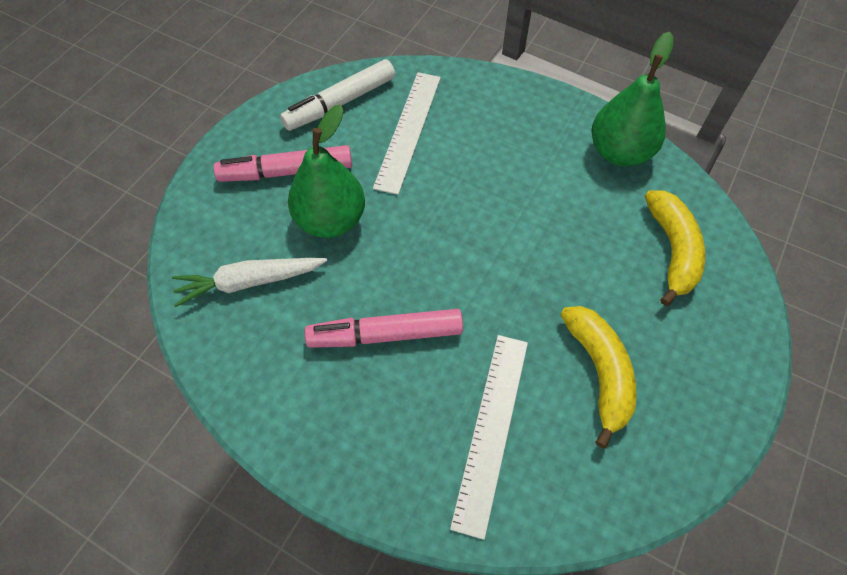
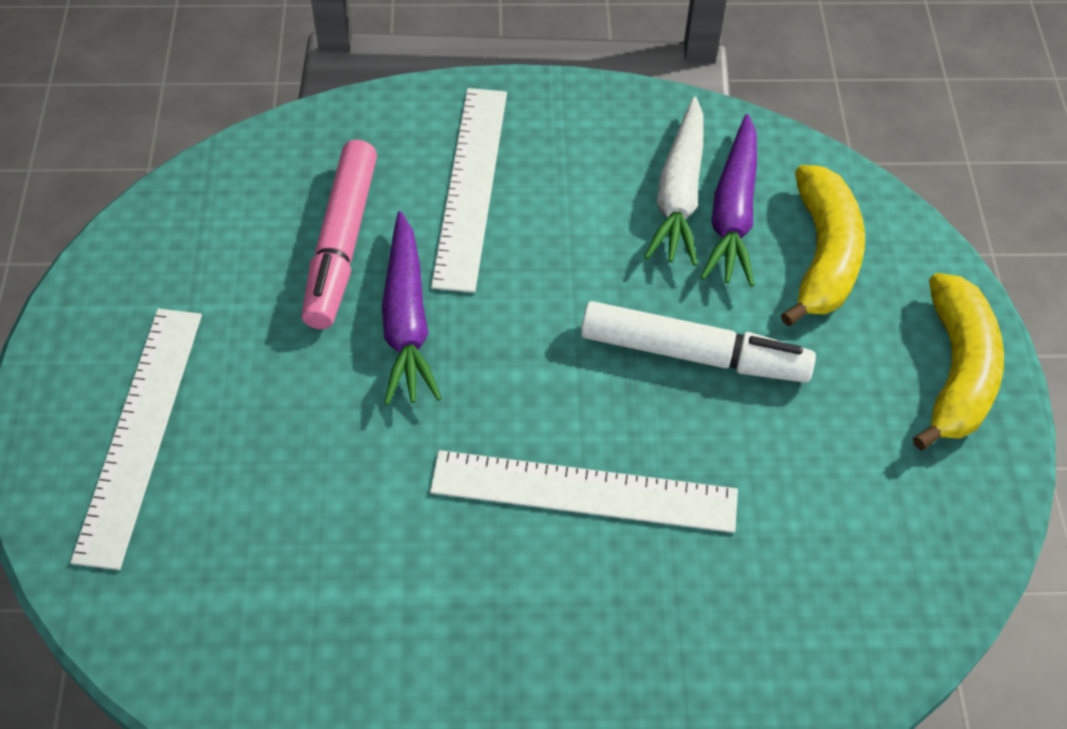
green pear: 2 -> 0
pink marker: 2 -> 1
purple carrot: 0 -> 2
white ruler: 2 -> 3

